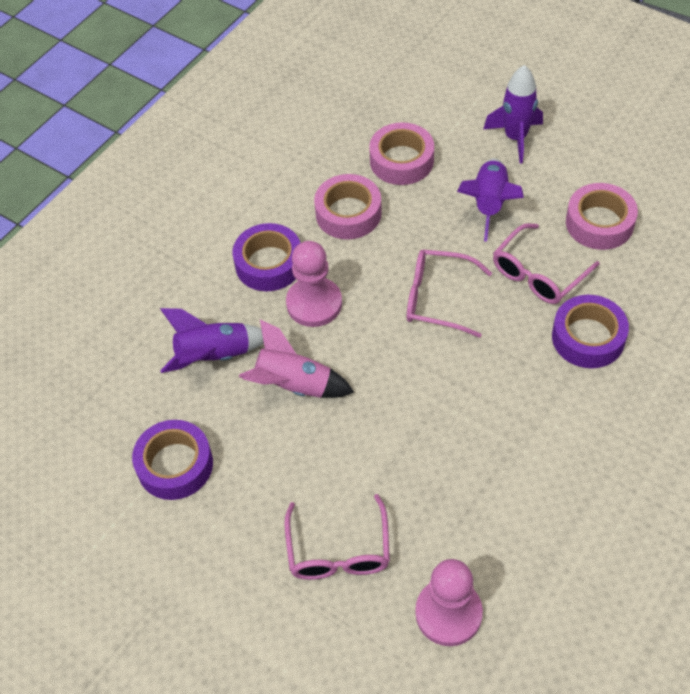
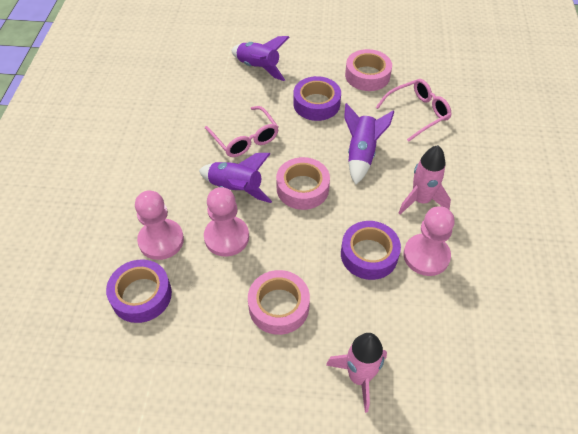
pink glasses: 3 -> 2
pink pawn: 2 -> 3
pink rocket: 1 -> 2

